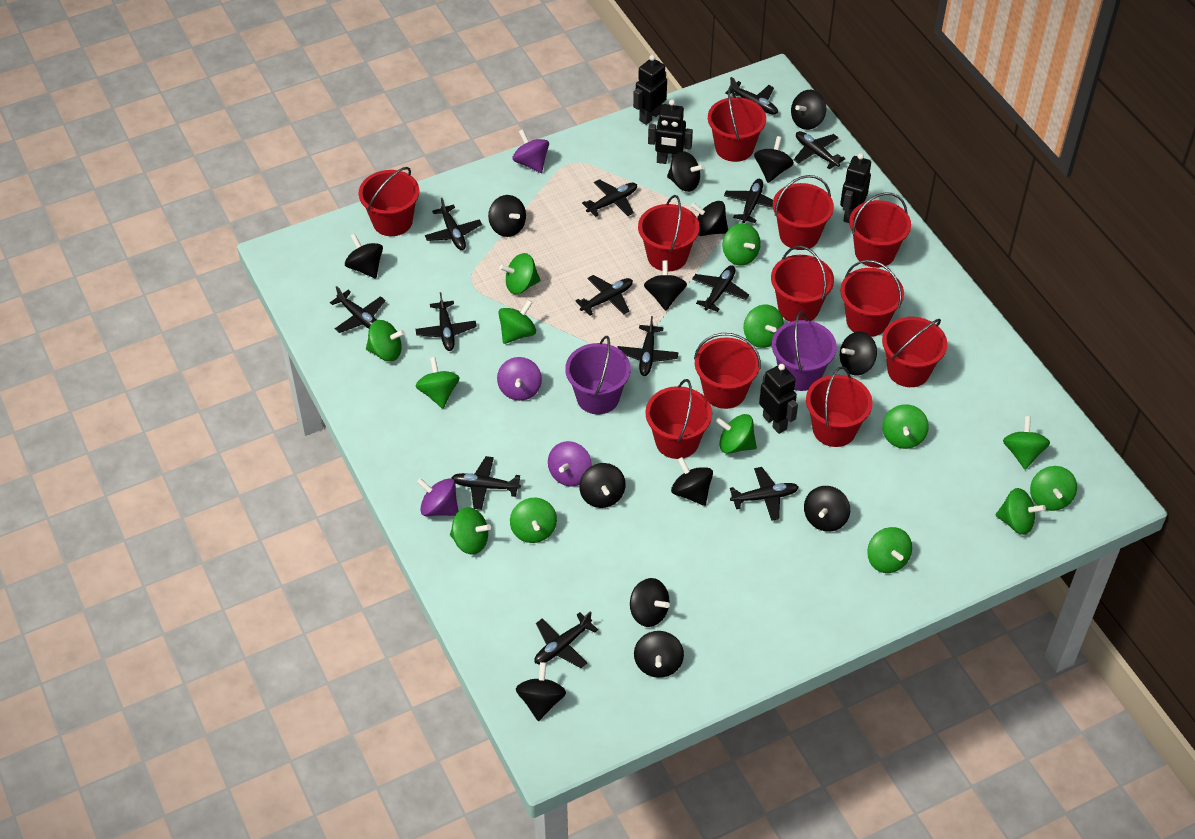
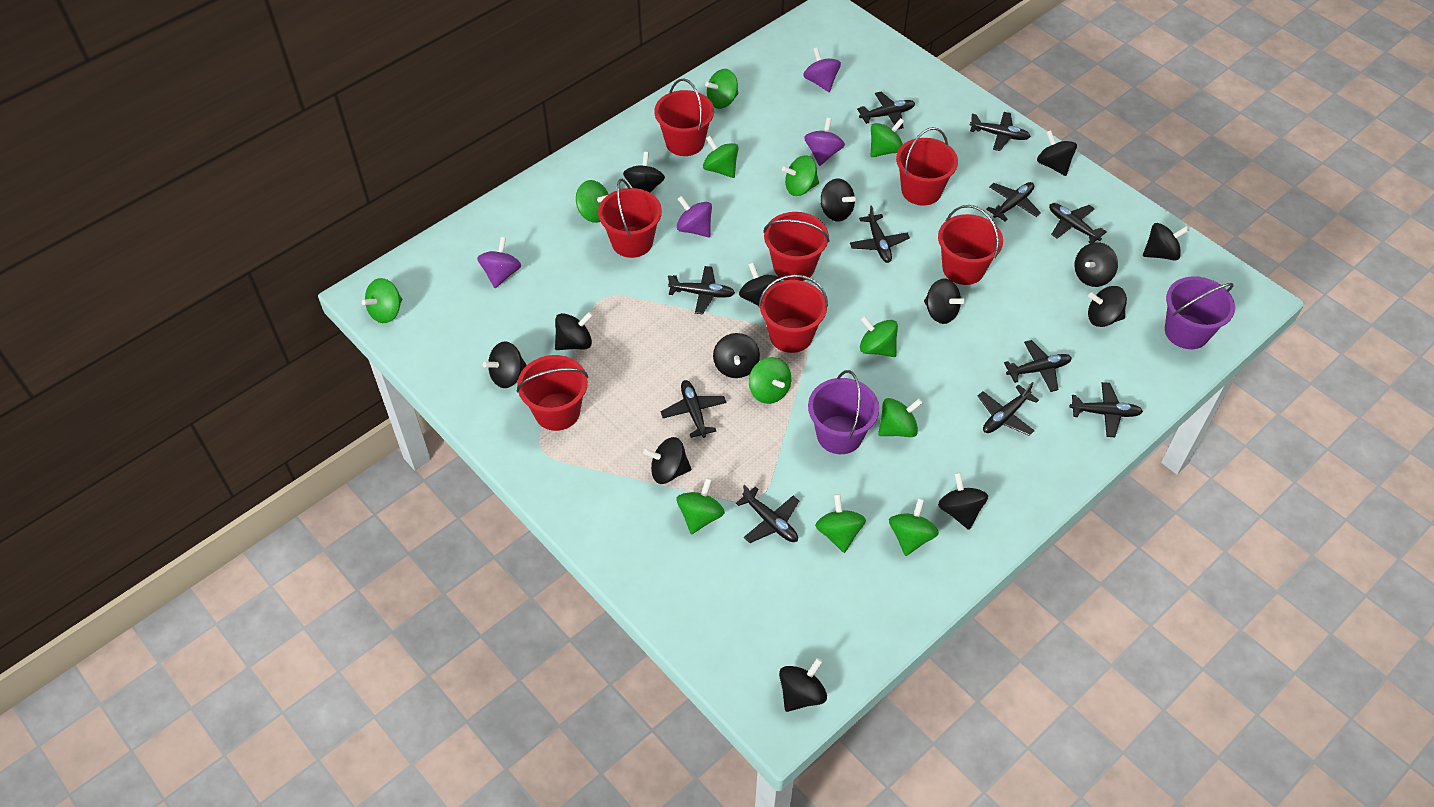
black plane: 13 -> 11
black robot: 4 -> 0
green spinning top: 14 -> 12
red bucket: 11 -> 7

